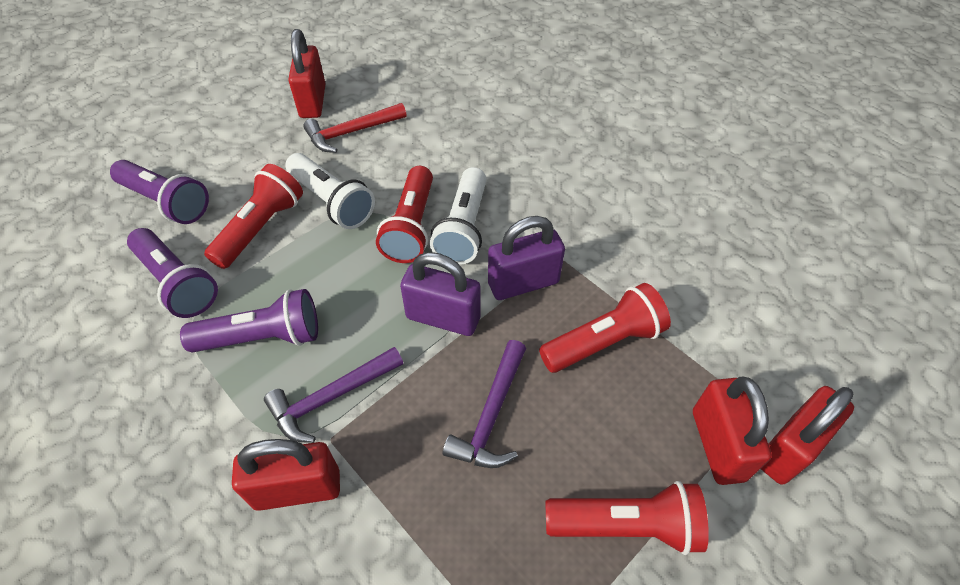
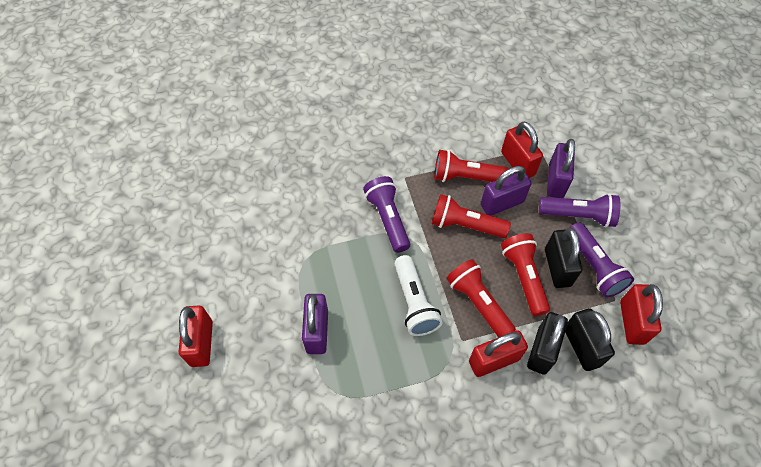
black padlock: 0 -> 3
purple hammer: 2 -> 0
purple padlock: 2 -> 3
red hammer: 1 -> 0
white flashlight: 2 -> 1

